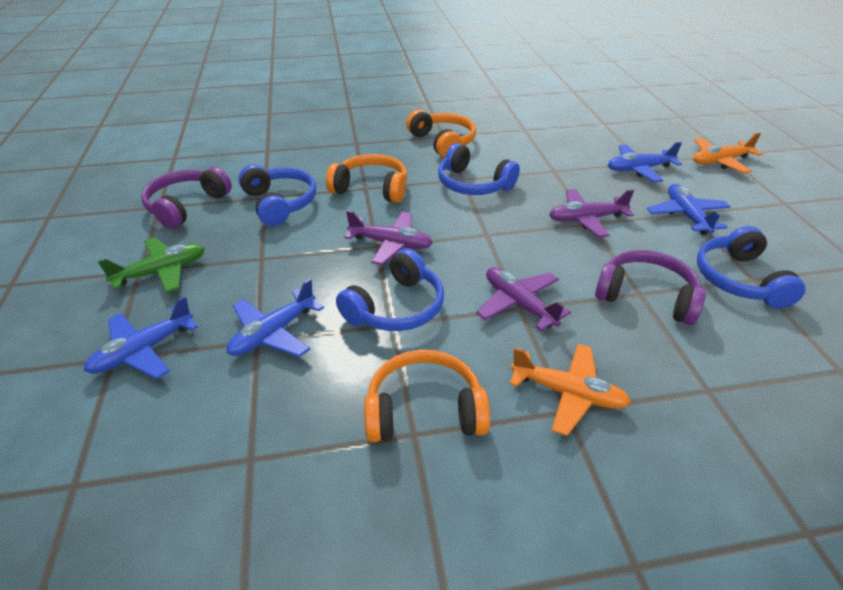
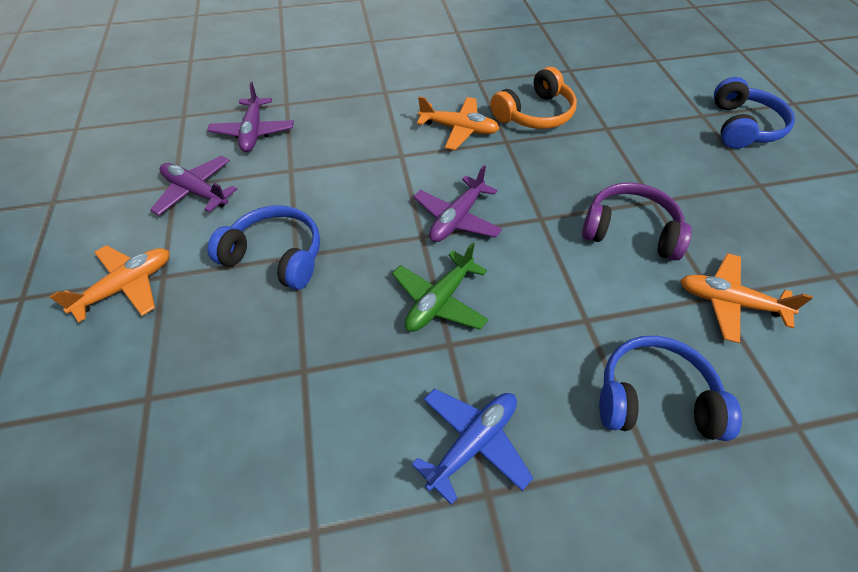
blue headphones: 4 -> 3
blue plane: 4 -> 1
orange headphones: 3 -> 1
orange plane: 2 -> 3
purple headphones: 2 -> 1

